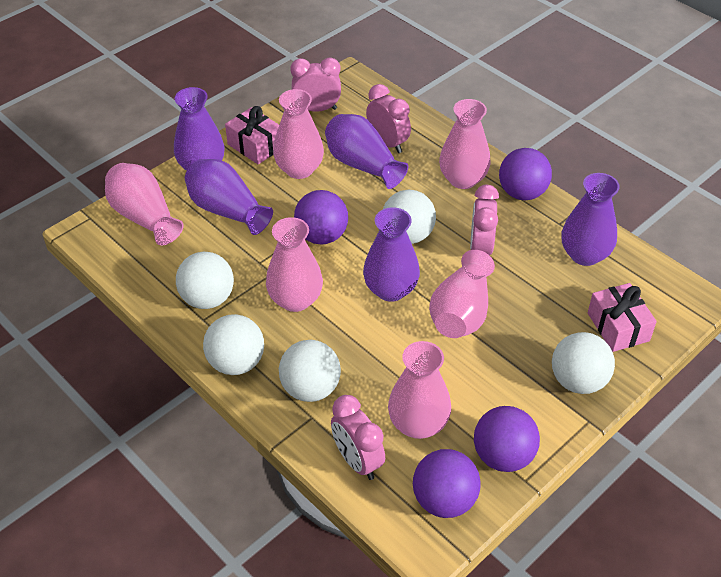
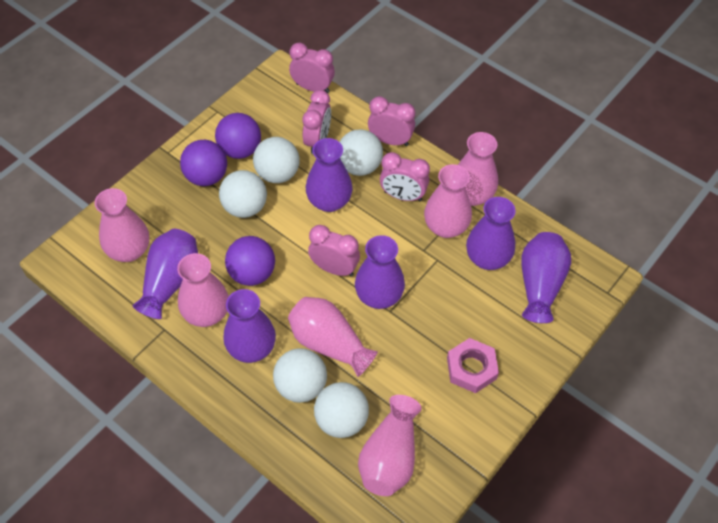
pink clock: 4 -> 5
pink gift: 2 -> 0
pink nut: 0 -> 1
purple ball: 4 -> 3
purple vase: 5 -> 6

